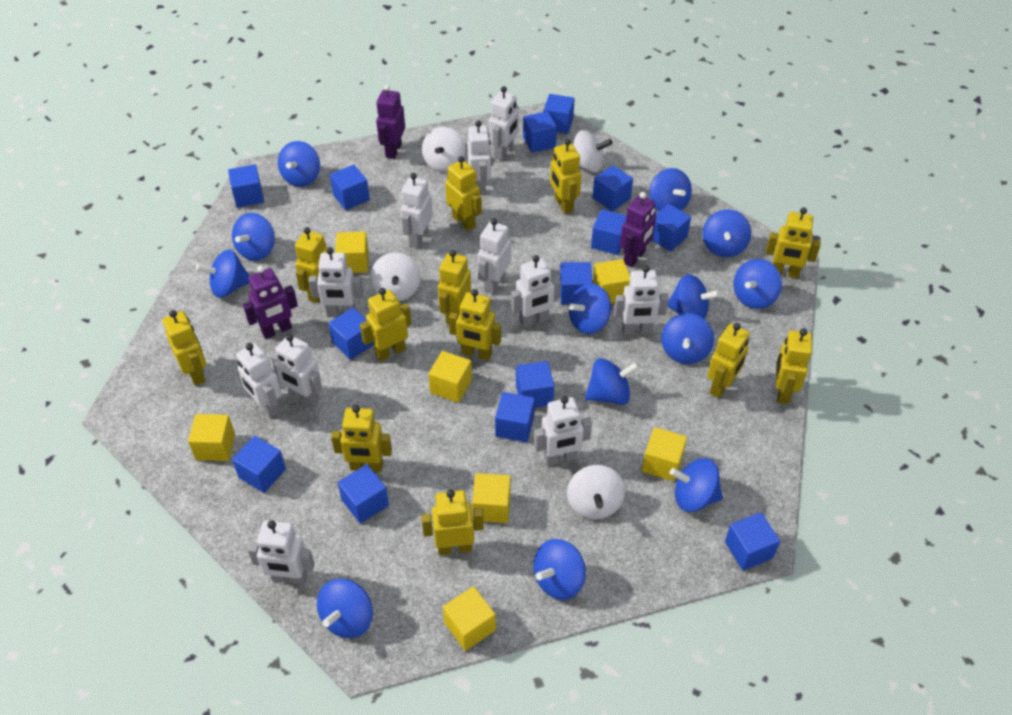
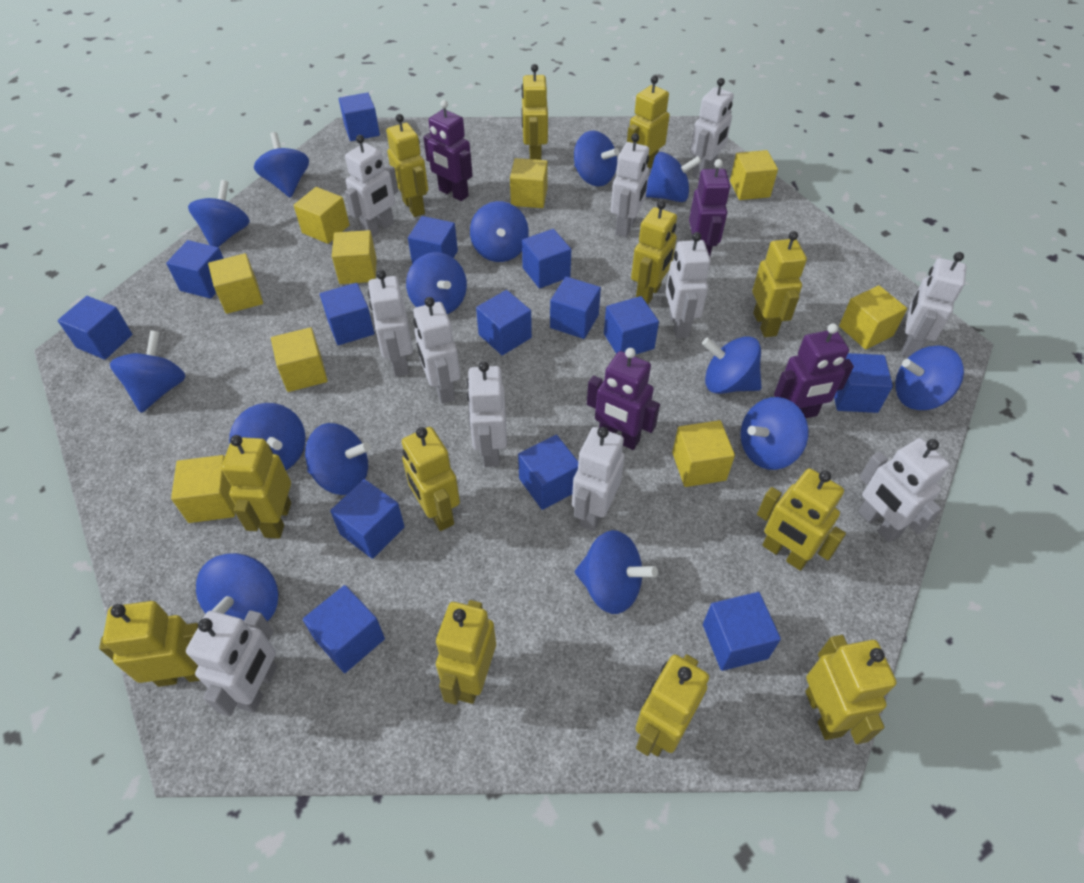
blue spinning top: 13 -> 14
purple robot: 3 -> 4
white spinning top: 4 -> 0
yellow cube: 7 -> 9

